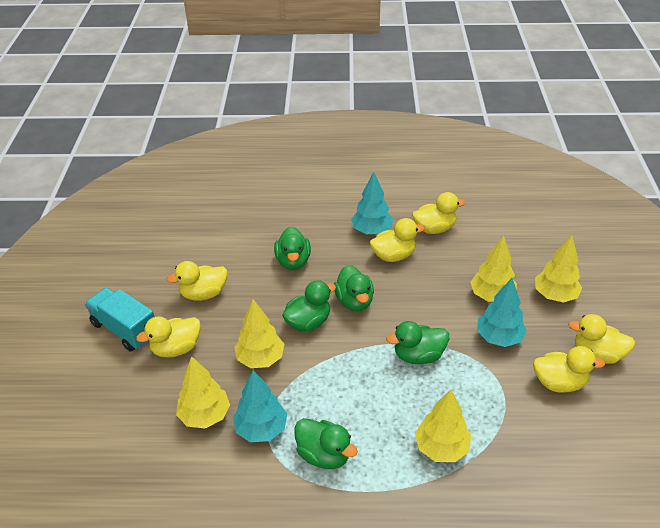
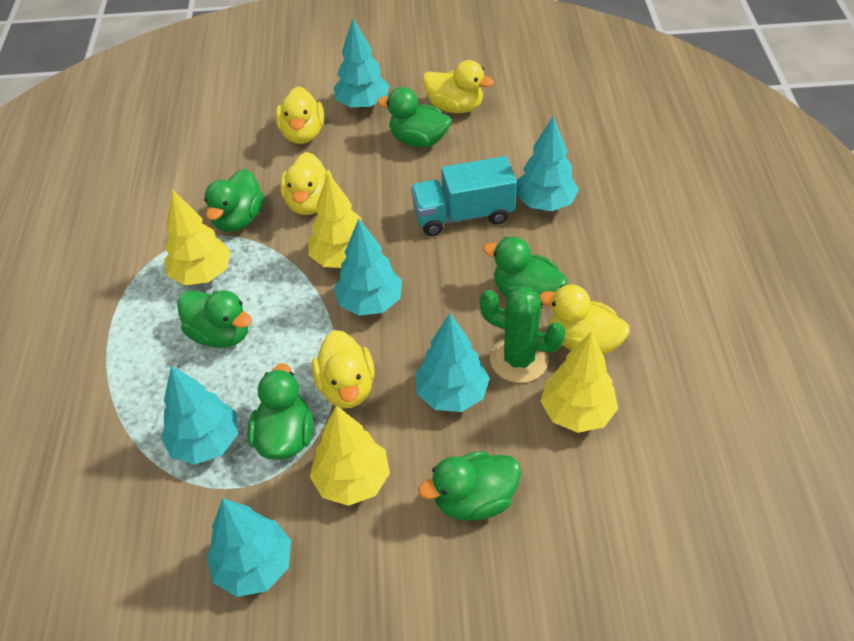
green cactus: 0 -> 1
green duck: 5 -> 6
turquoise tree: 3 -> 6
yellow duck: 6 -> 5
yellow tree: 5 -> 4

